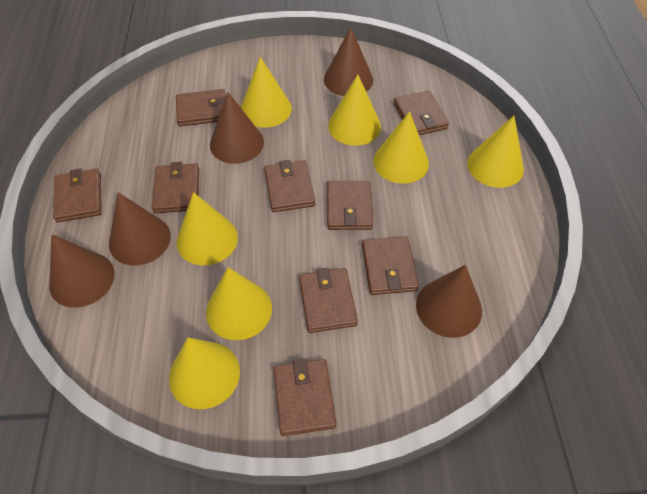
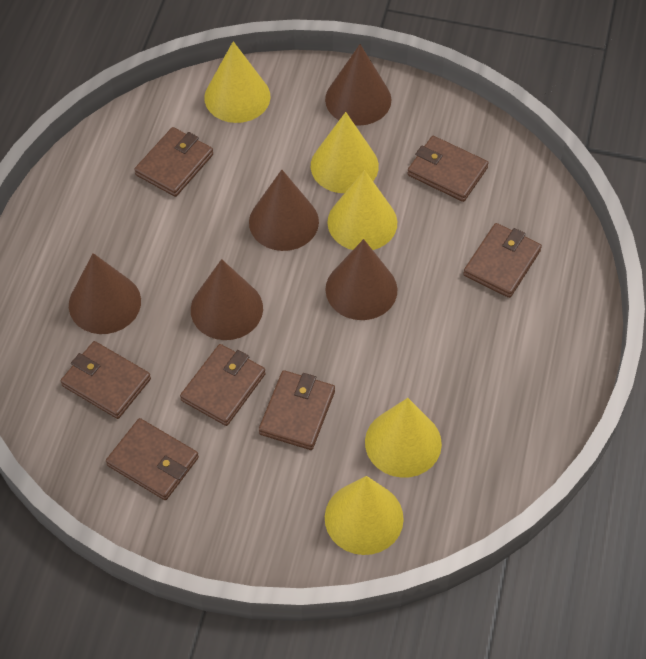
brown wallet: 9 -> 7
yellow cone: 7 -> 5

